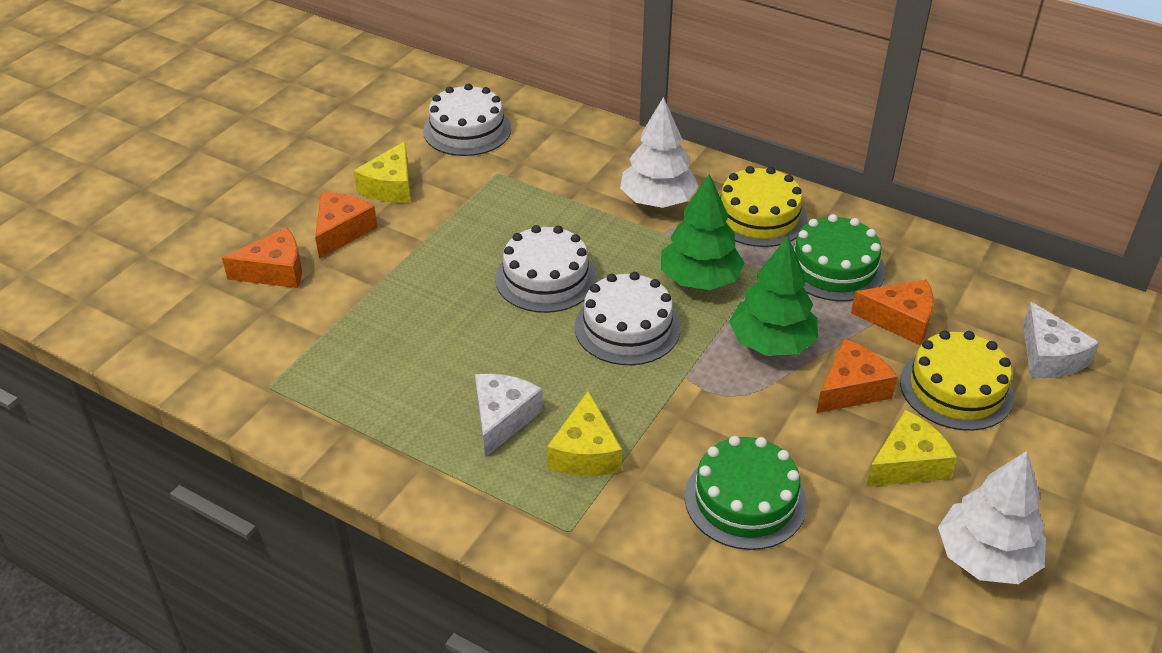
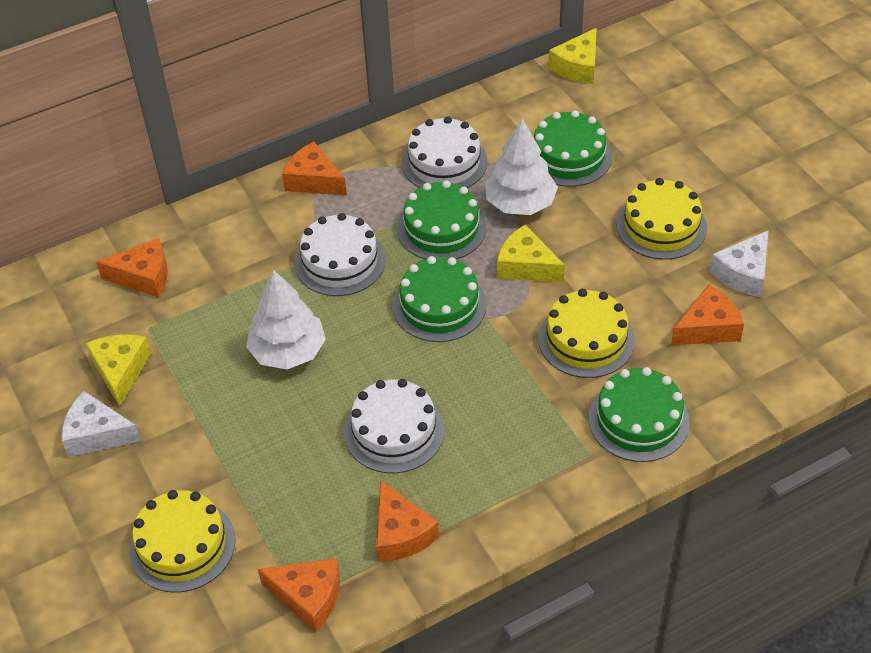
green cake: 2 -> 4
green tree: 2 -> 0
orange cheese: 4 -> 5
yellow cake: 2 -> 3

